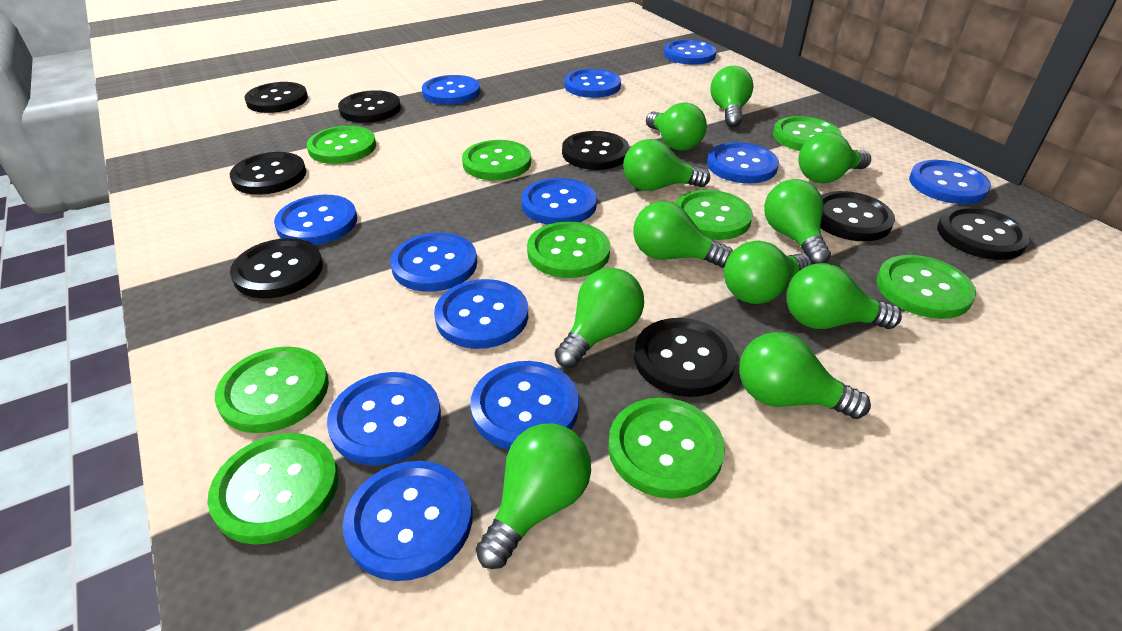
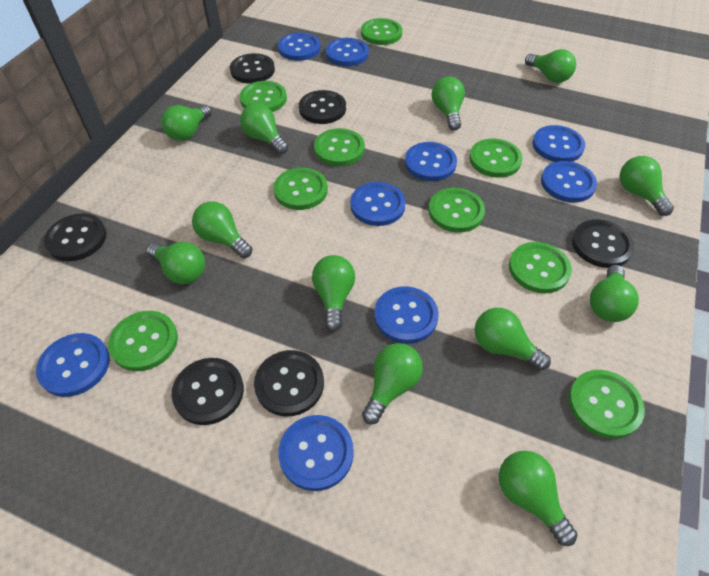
black button: 8 -> 6
blue button: 12 -> 9
green light bulb: 11 -> 12

